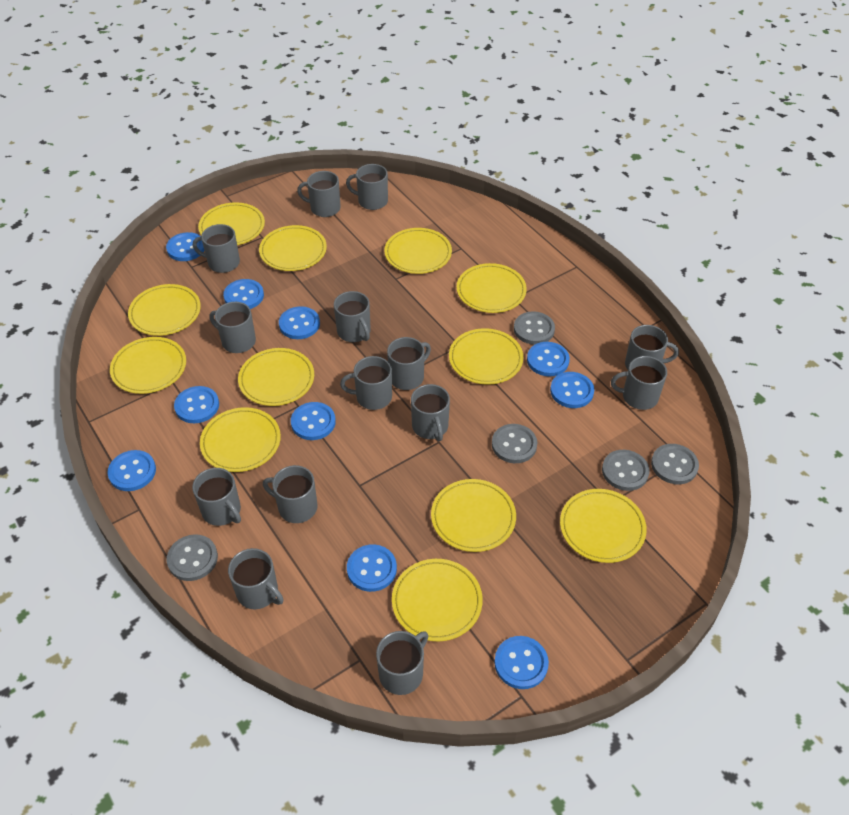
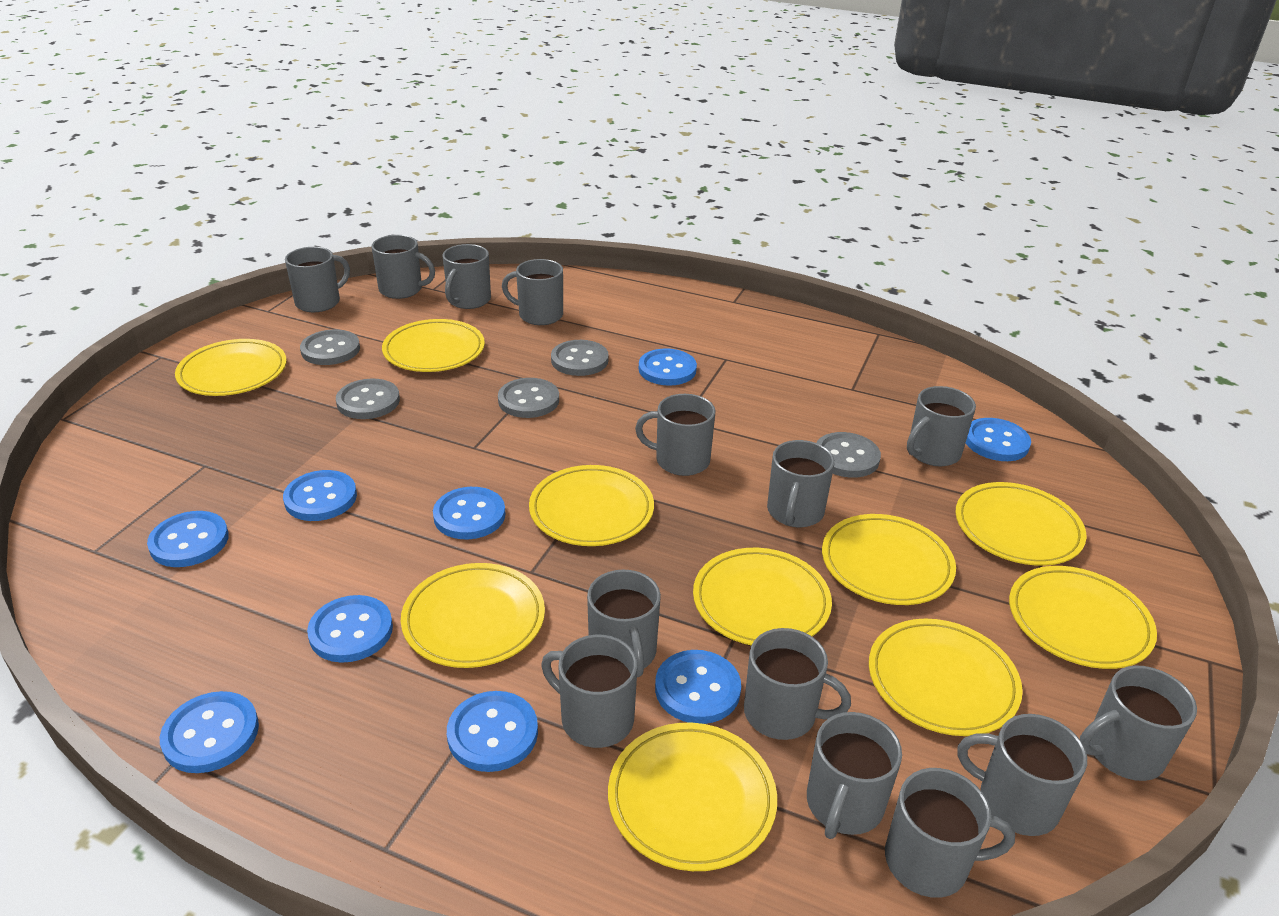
blue button: 10 -> 9
yellow plate: 12 -> 10

